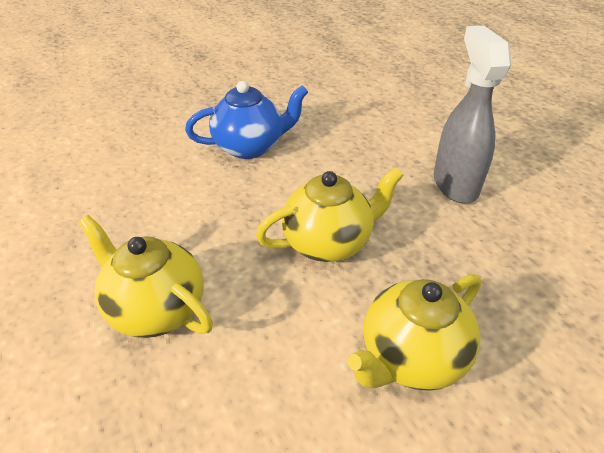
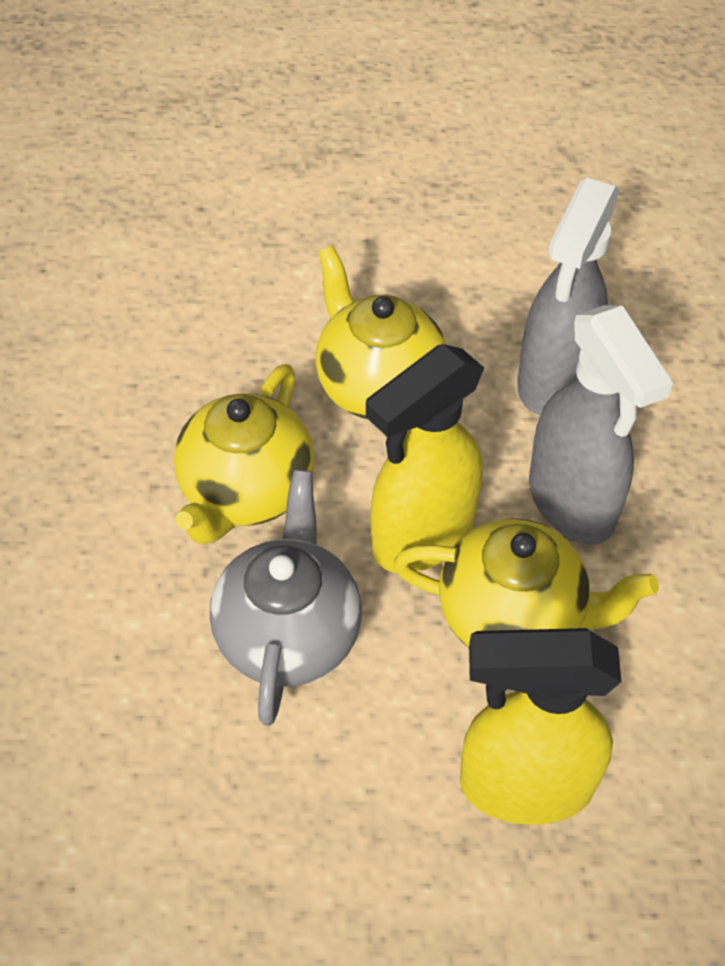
blue teapot: 1 -> 0
grey spray bottle: 1 -> 2
grey teapot: 0 -> 1
yellow spray bottle: 0 -> 2

